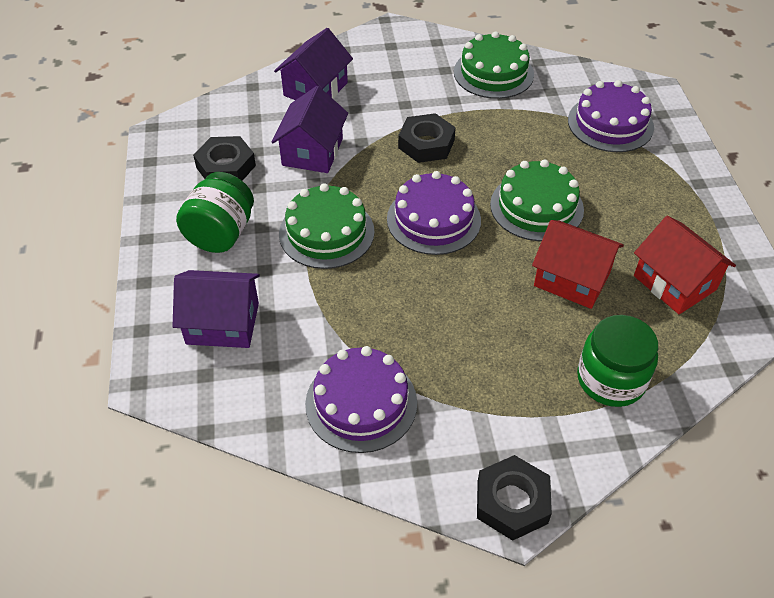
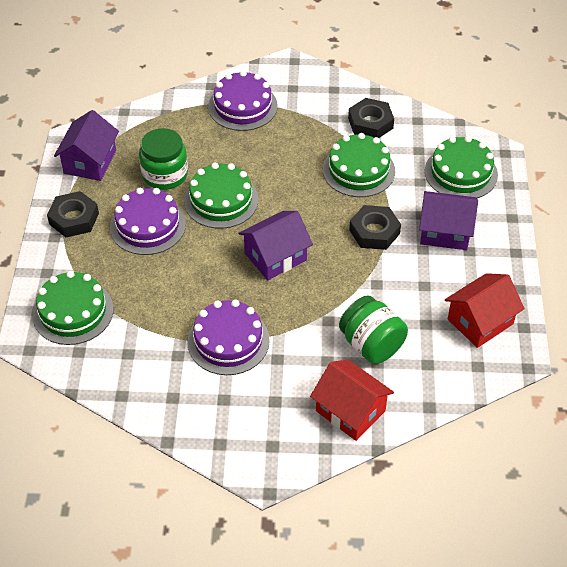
green cake: 3 -> 4

